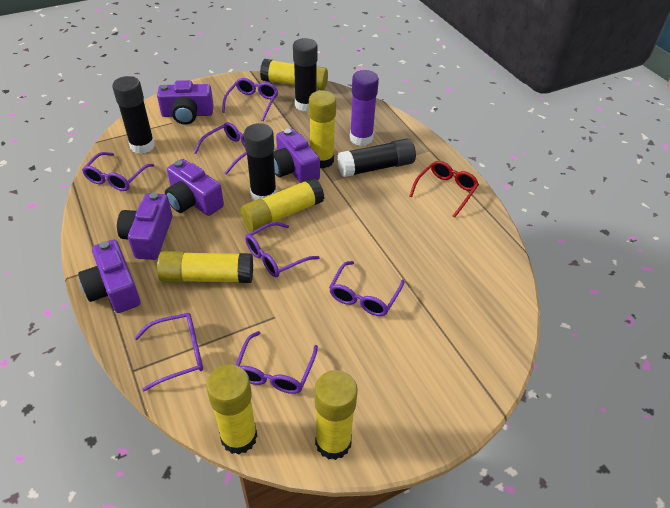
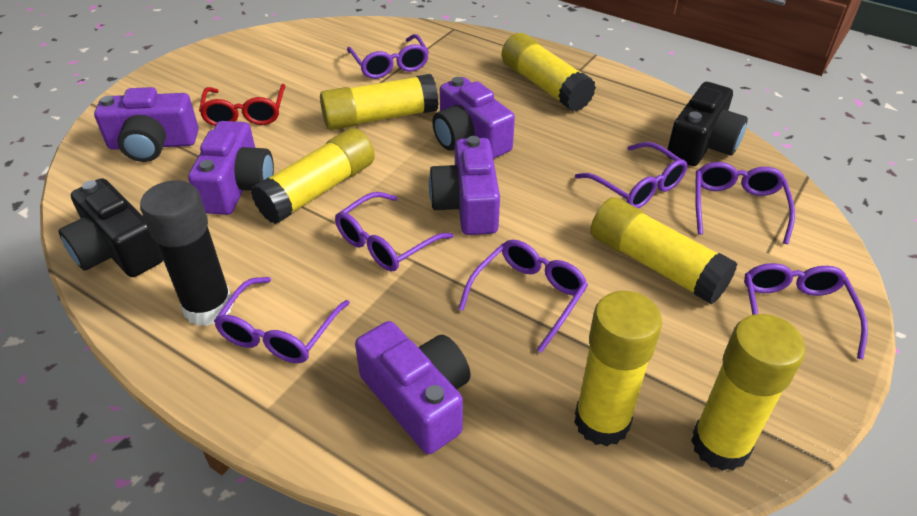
black camera: 0 -> 2
black glue stick: 4 -> 1
purple glue stick: 1 -> 0

